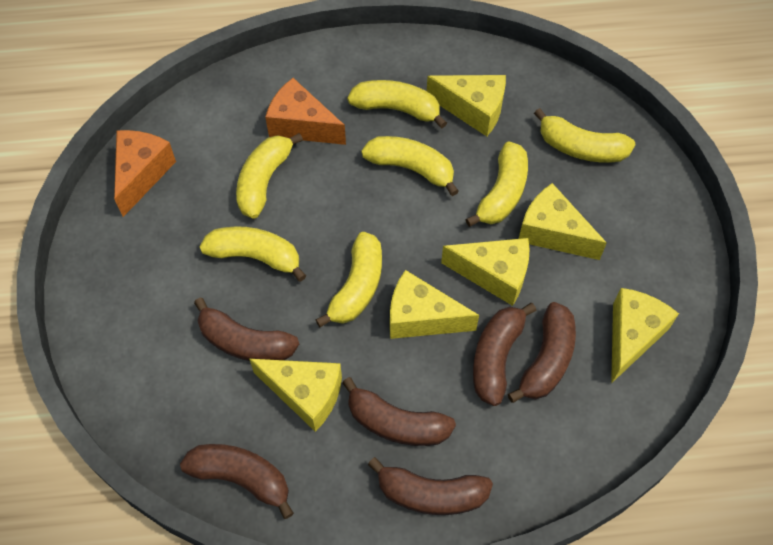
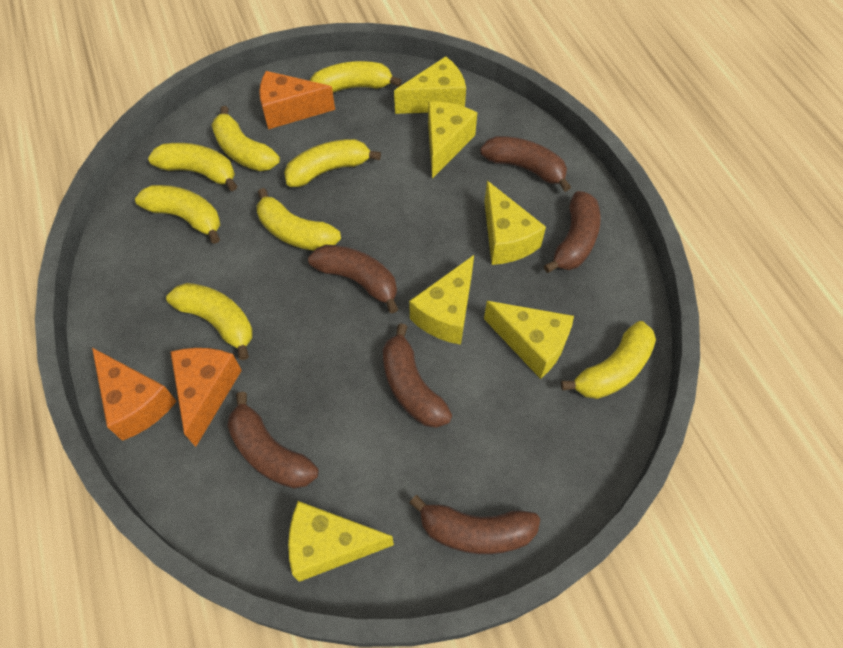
orange cheese: 2 -> 3
yellow banana: 7 -> 8

